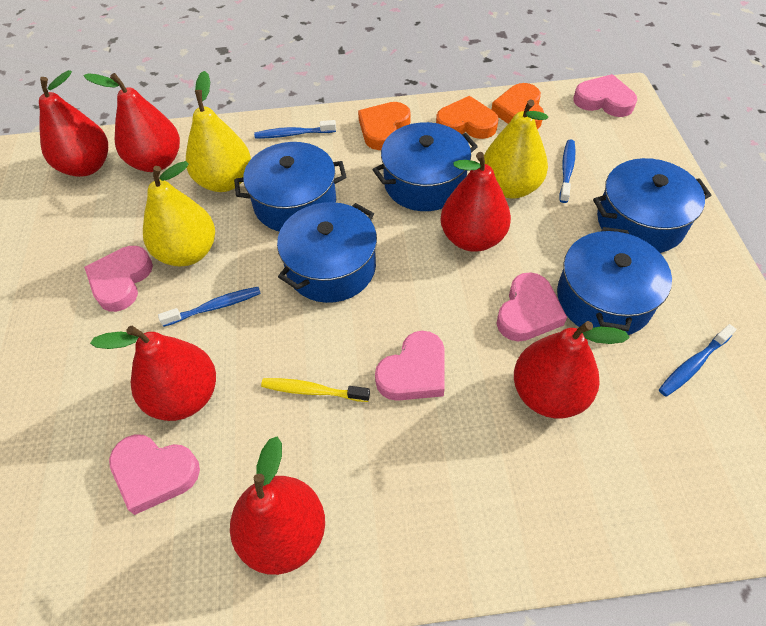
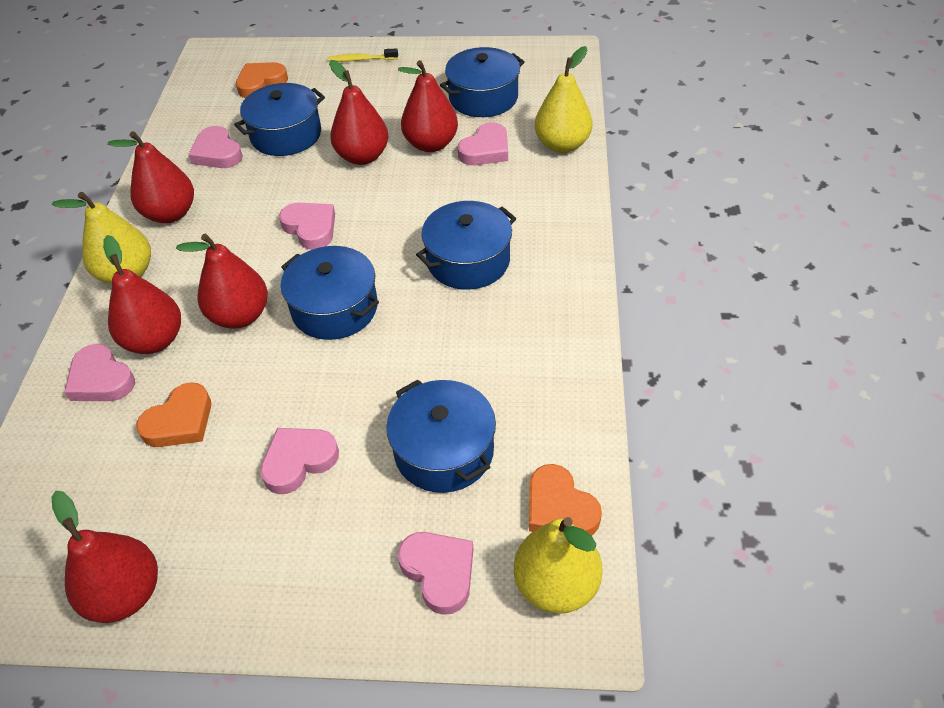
blue toothbrush: 4 -> 0
pink heart: 5 -> 6

